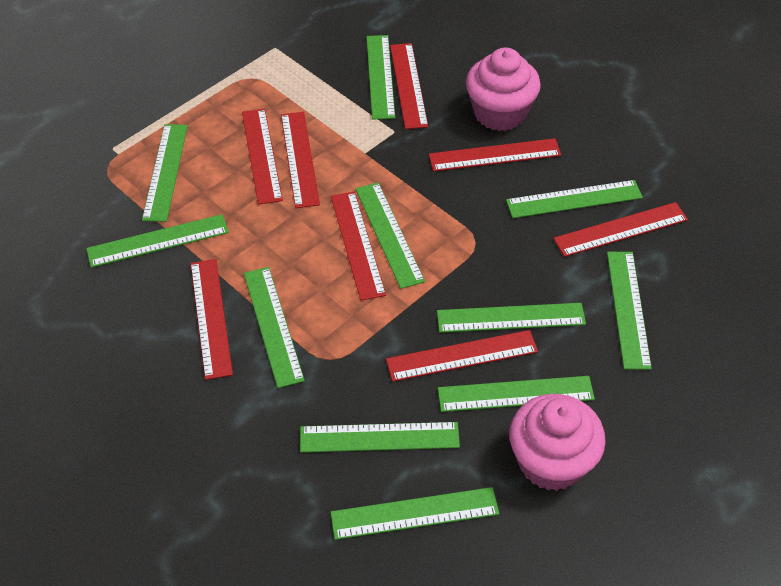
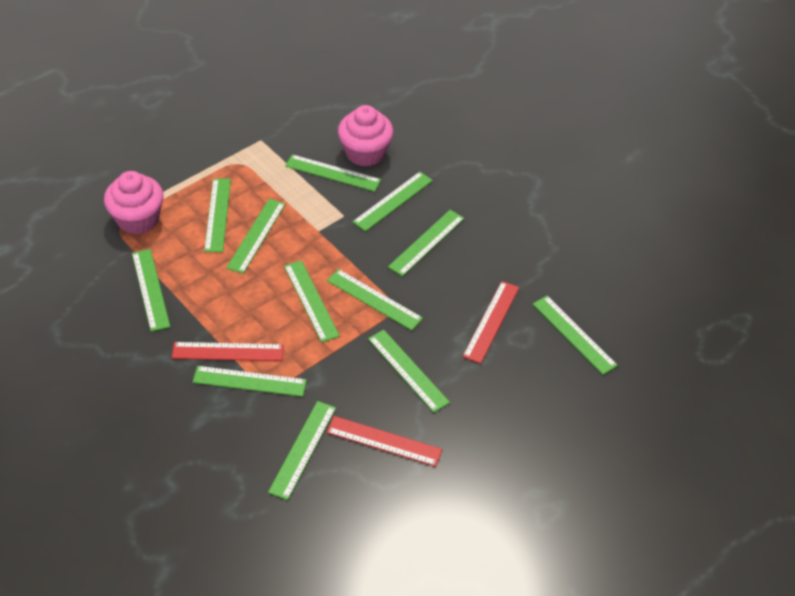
green ruler: 11 -> 12
red ruler: 8 -> 3

